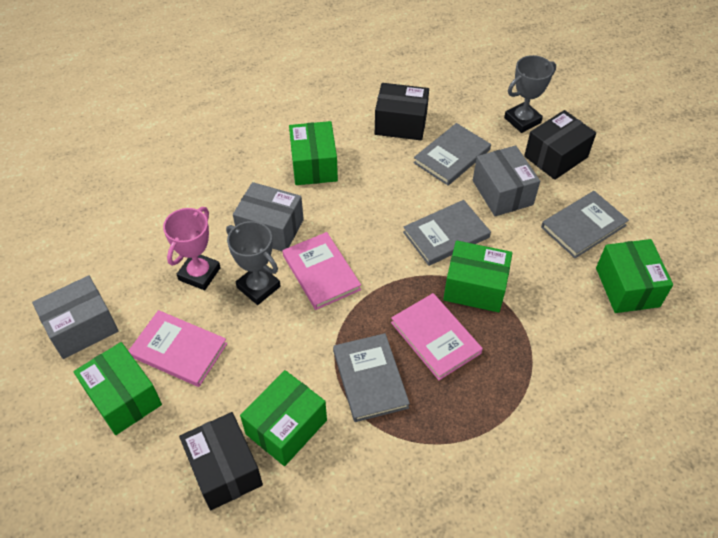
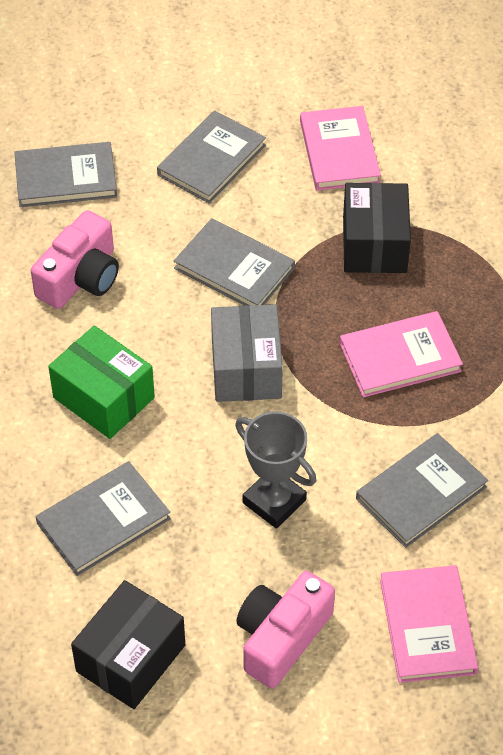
black box: 3 -> 2
green box: 5 -> 1
grey book: 4 -> 5
grey box: 3 -> 1
grey trophy: 2 -> 1
pink camera: 0 -> 2
pink trophy: 1 -> 0

